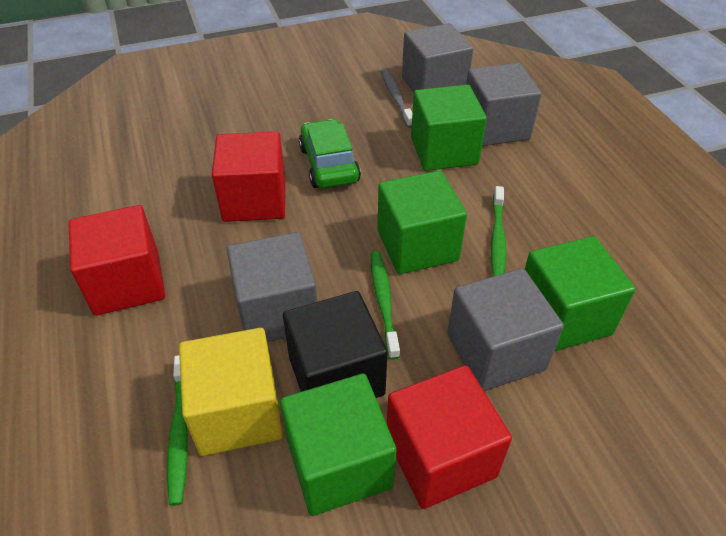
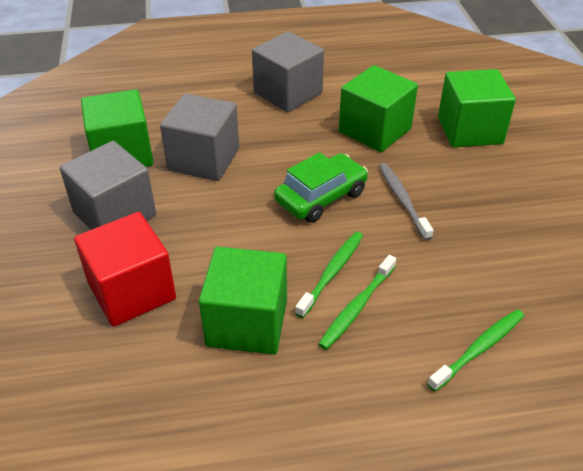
black cube: 1 -> 0
grey cube: 4 -> 3
red cube: 3 -> 1
yellow cube: 1 -> 0

